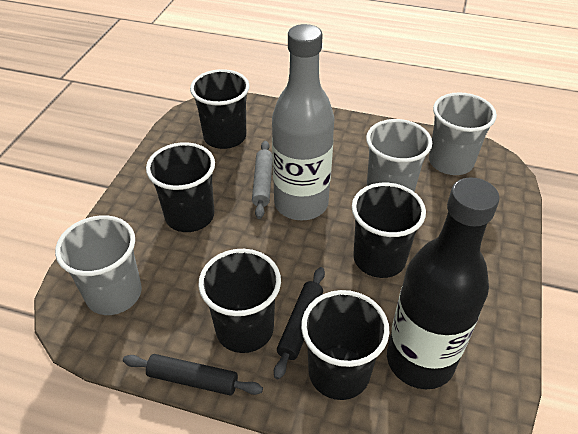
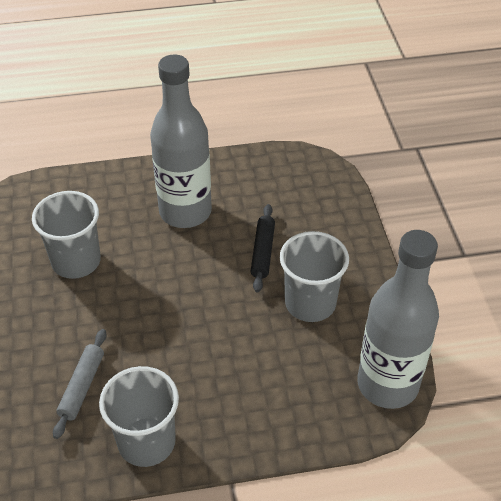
black bottle: 1 -> 0
black cup: 5 -> 0
black rolling pin: 2 -> 1
grey bottle: 1 -> 2

